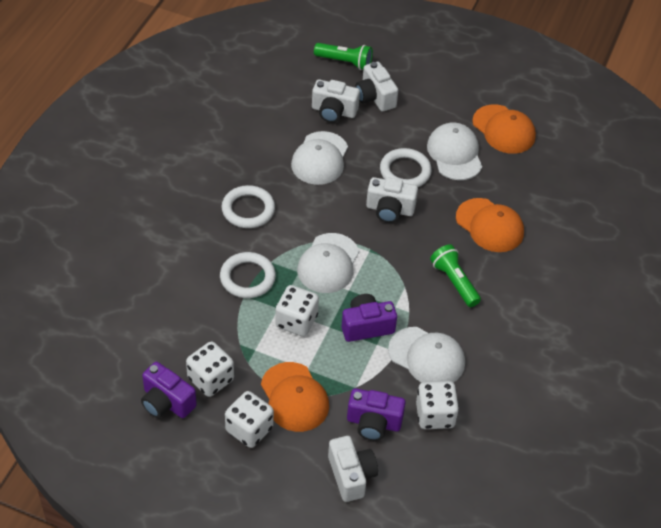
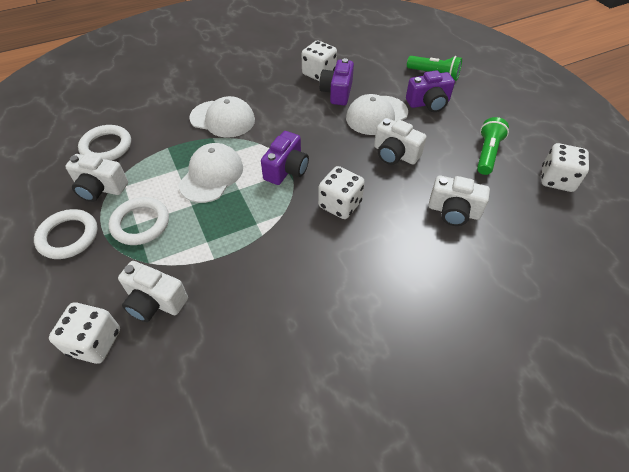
orange cap: 3 -> 0
white cap: 4 -> 3

